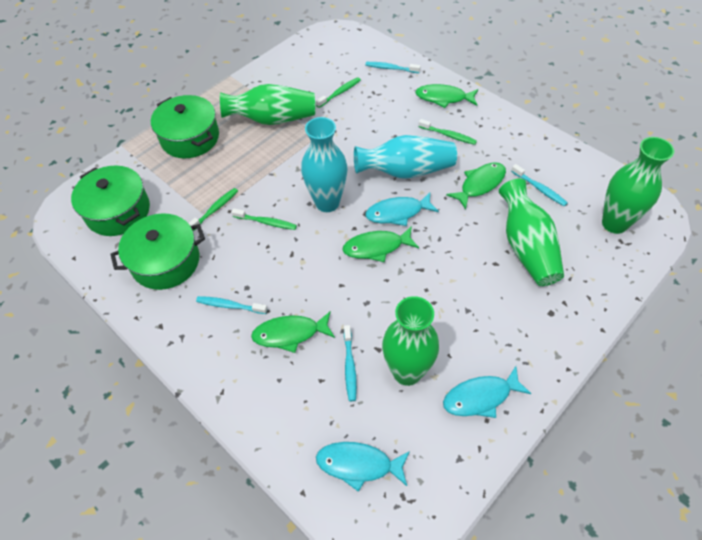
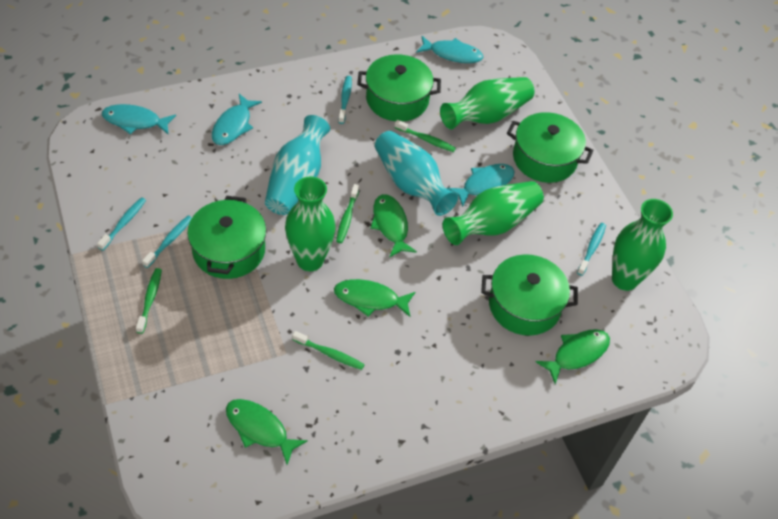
green pot: 3 -> 4
turquoise fish: 3 -> 4

